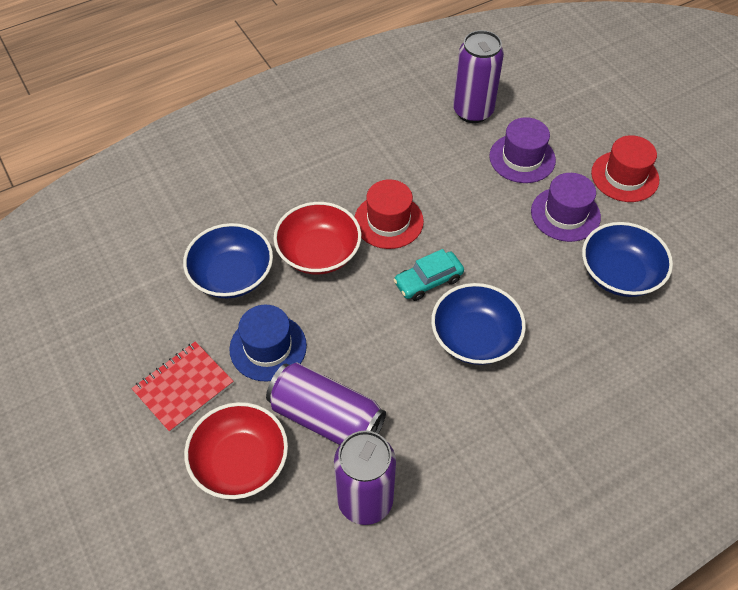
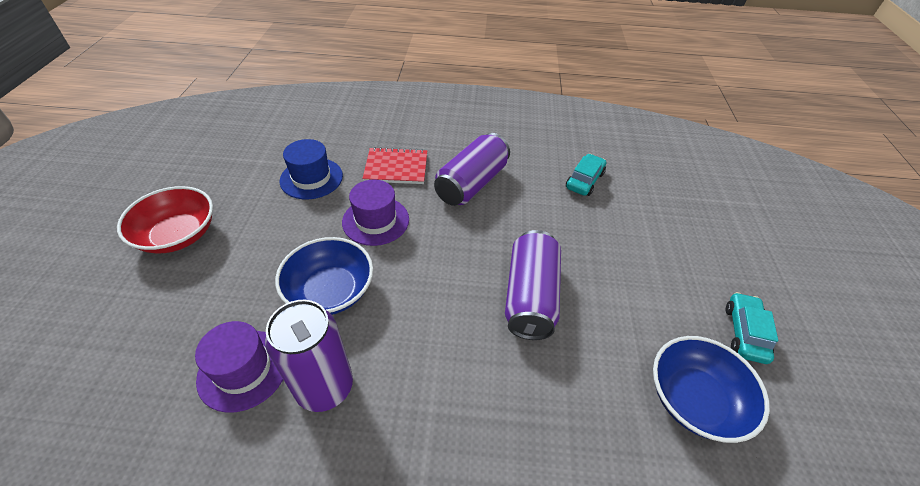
blue bowl: 3 -> 2
red bowl: 2 -> 1
red hat: 2 -> 0
turquoise car: 1 -> 2

